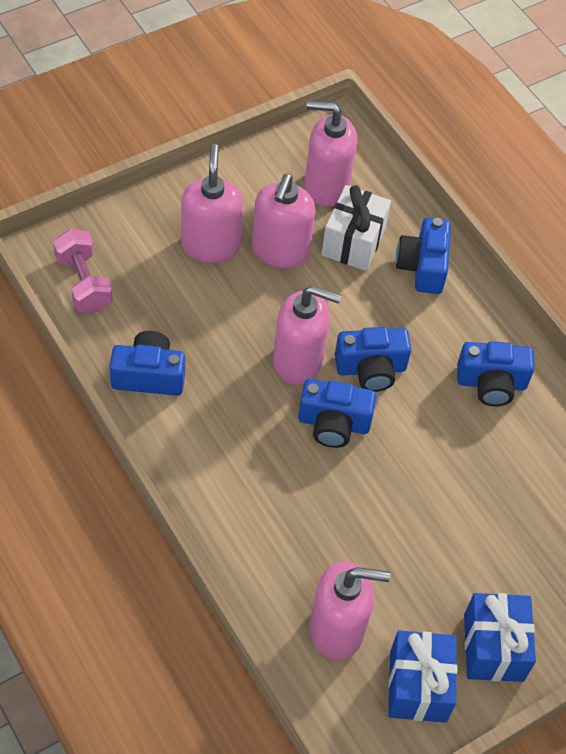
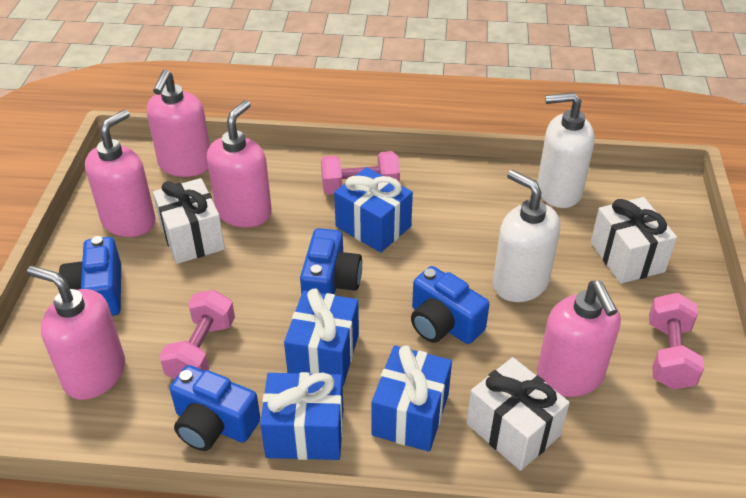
blue camera: 5 -> 4
blue gift: 2 -> 4
pink dumbbell: 1 -> 3
white gift: 1 -> 3
white soap dispenser: 0 -> 2

